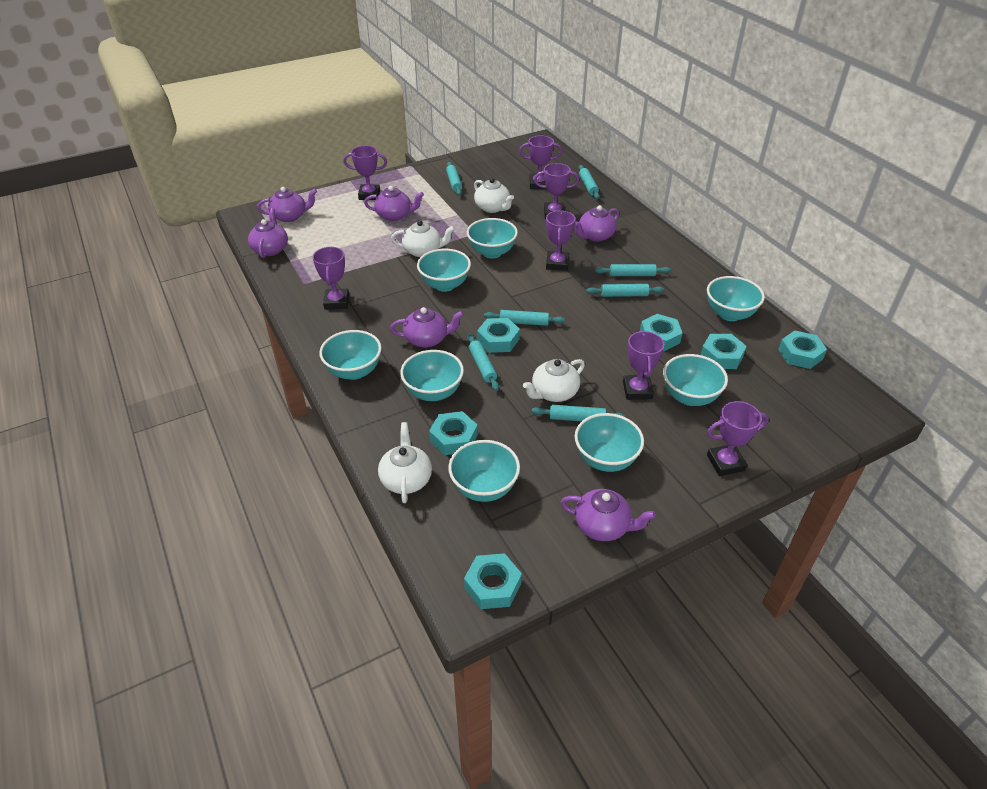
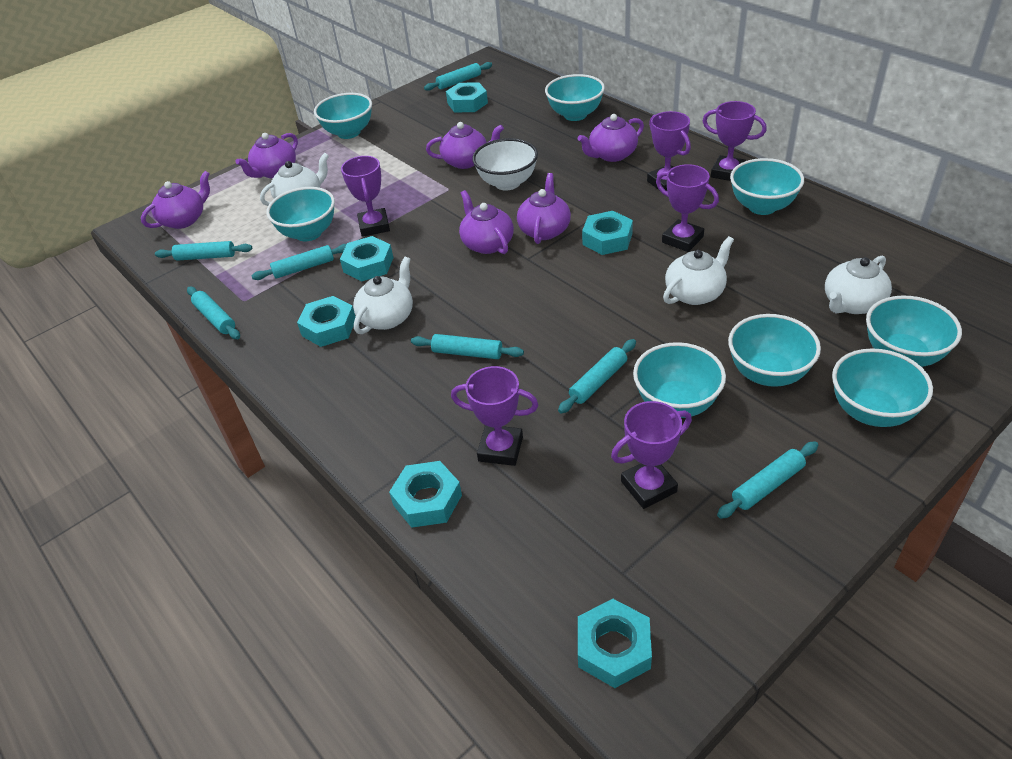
purple trophy: 7 -> 6
white bowl: 0 -> 1

